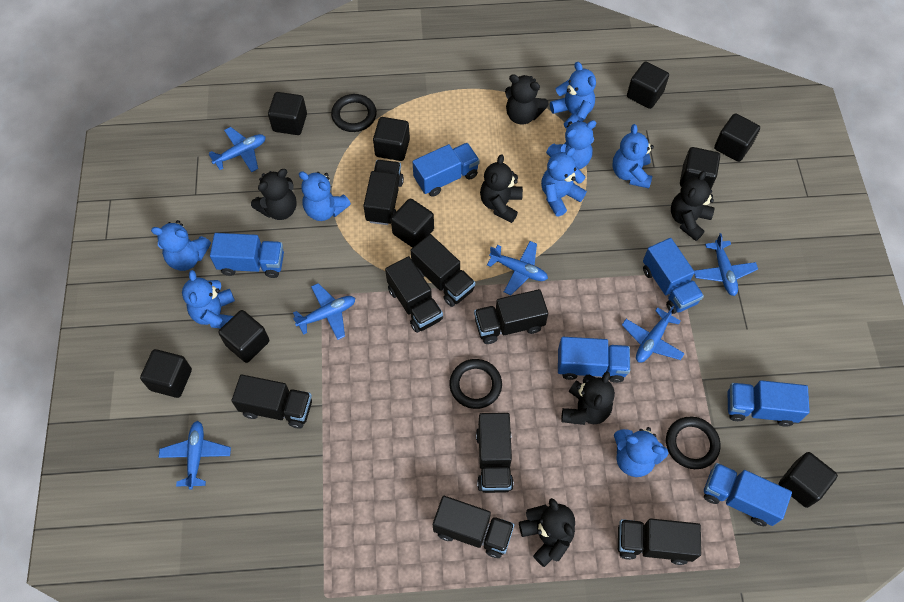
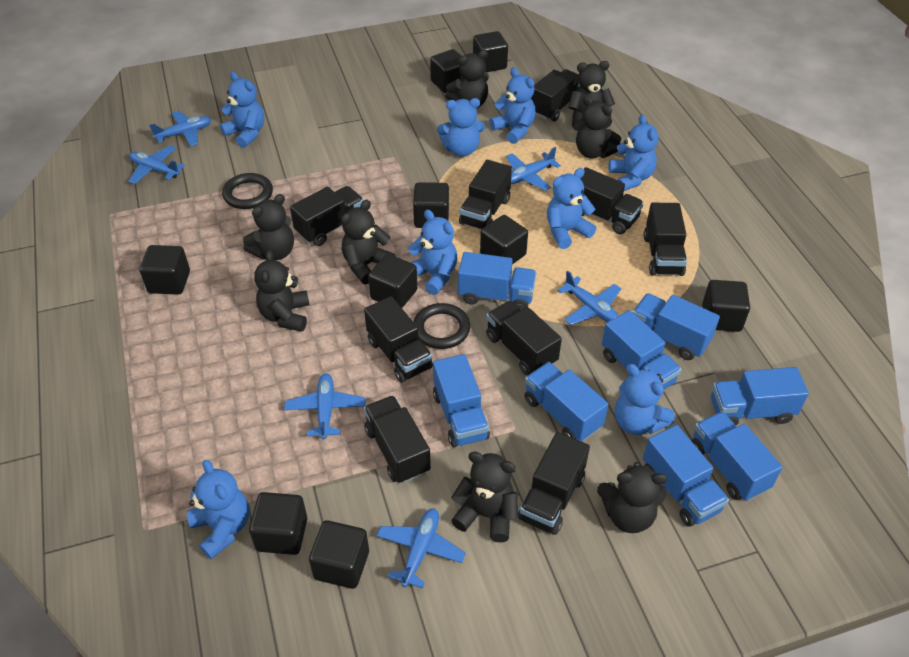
black ring: 3 -> 2
black teddy bear: 6 -> 8
black truck: 8 -> 9
blue truck: 6 -> 8

